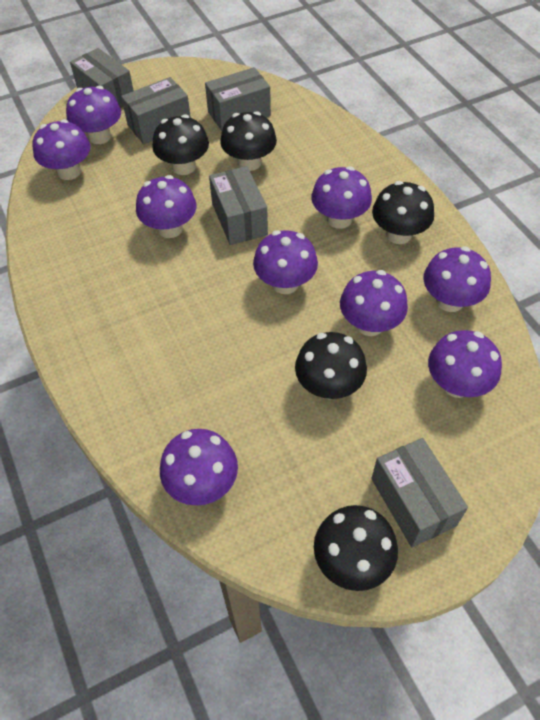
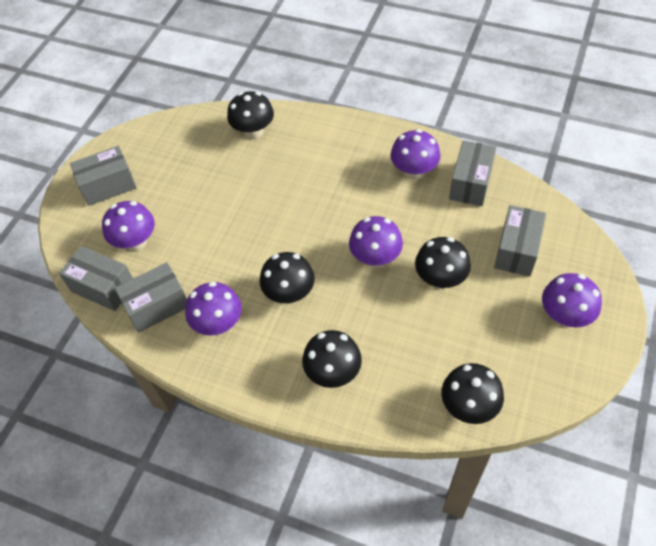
purple mushroom: 9 -> 5

